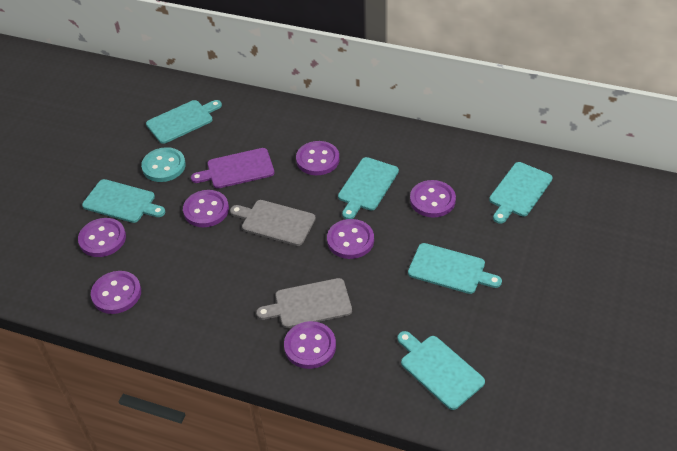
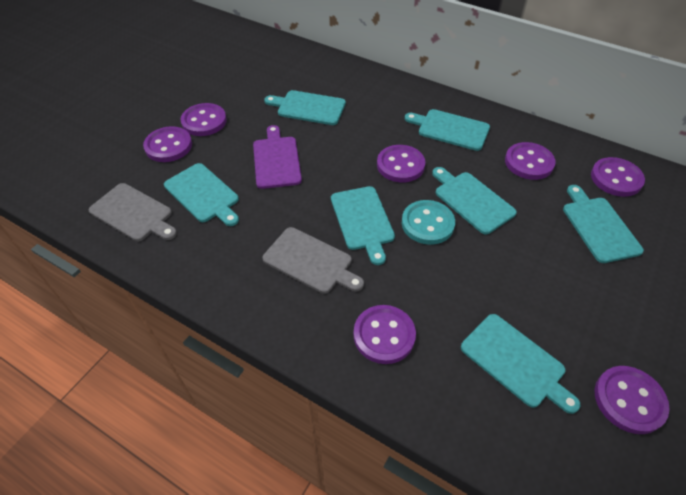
turquoise cutting board: 6 -> 7

